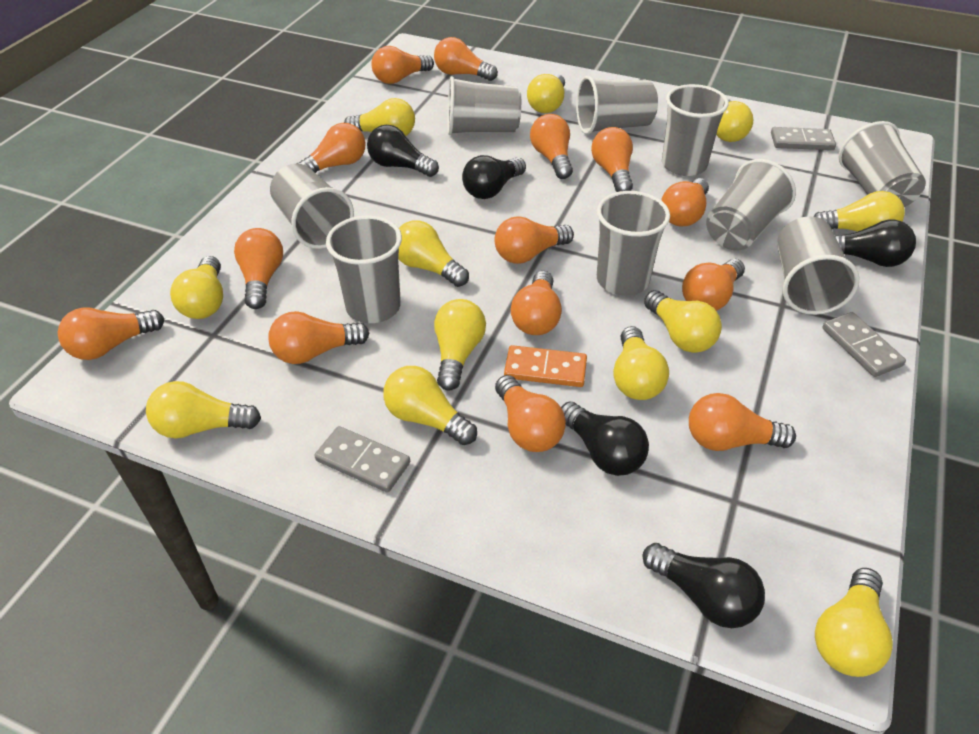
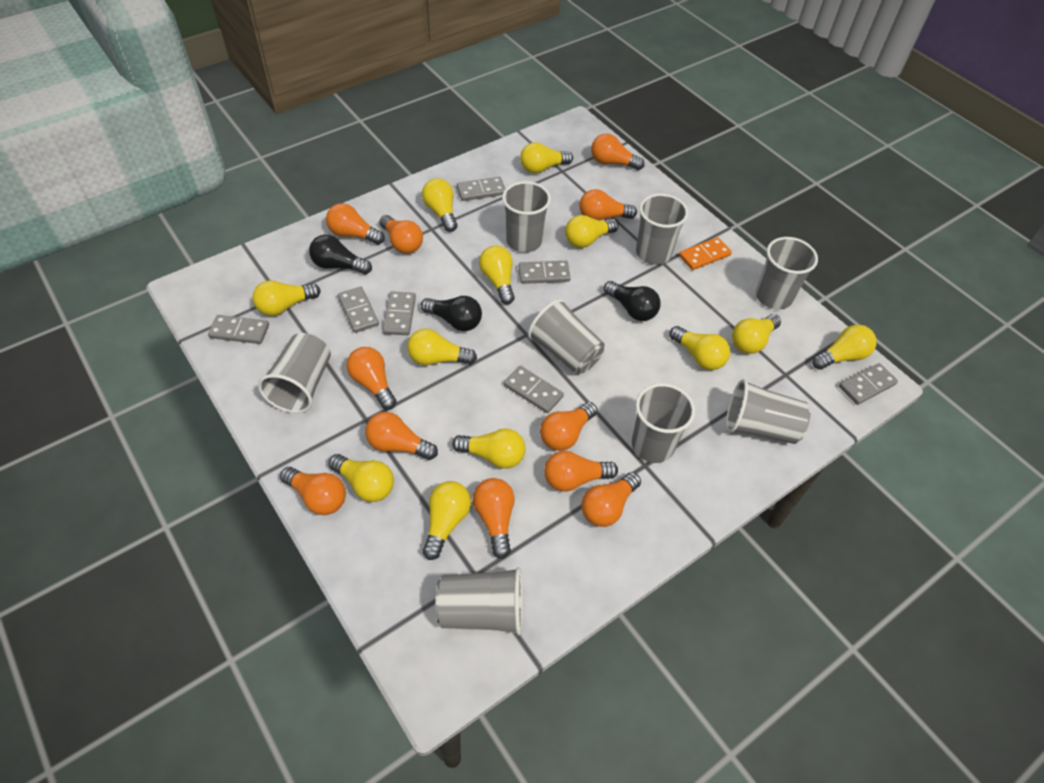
black light bulb: 5 -> 3
grey cup: 9 -> 8
grey domino: 3 -> 7
orange light bulb: 14 -> 11

